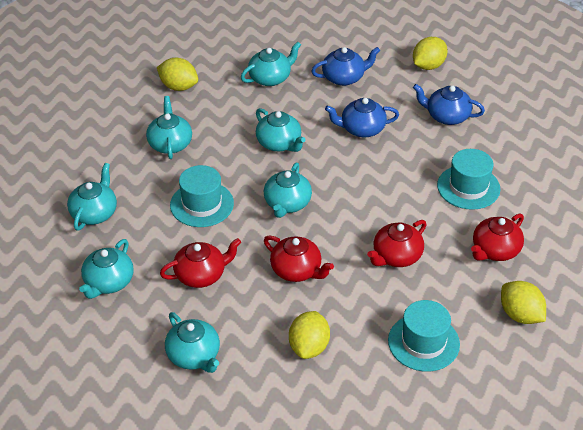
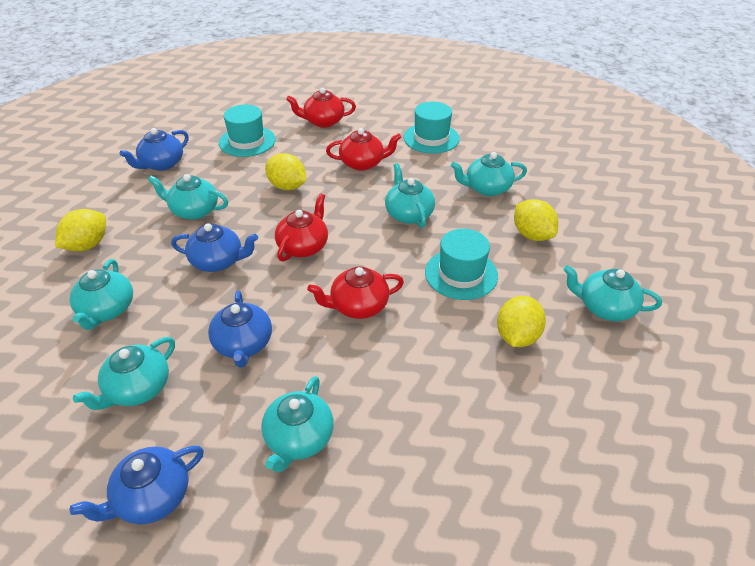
blue teapot: 3 -> 4

